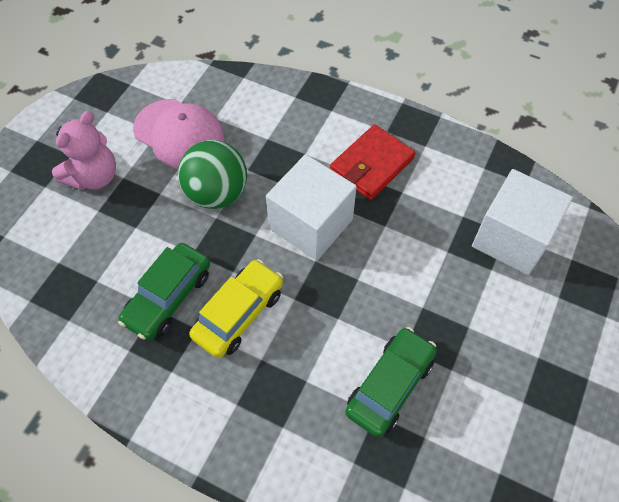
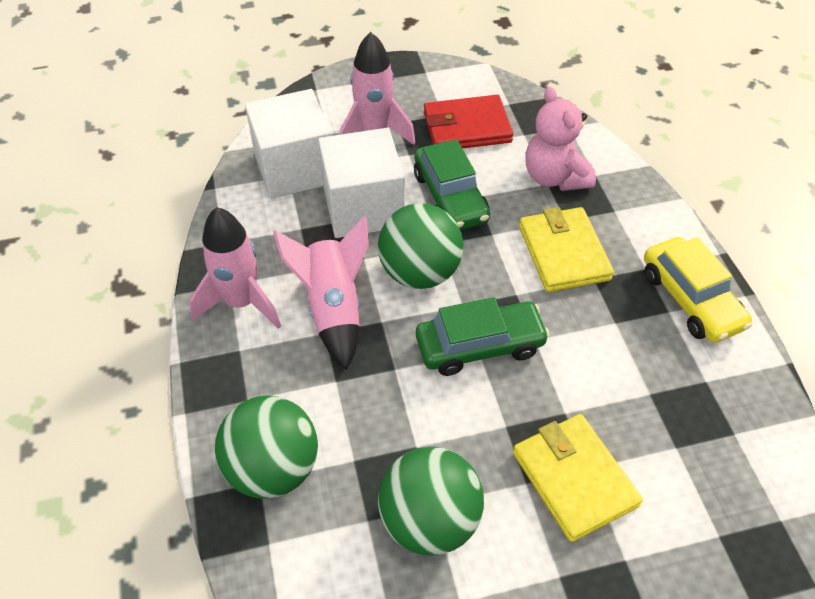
green ball: 1 -> 3
pink cap: 1 -> 0
pink rocket: 0 -> 3
yellow wallet: 0 -> 2

